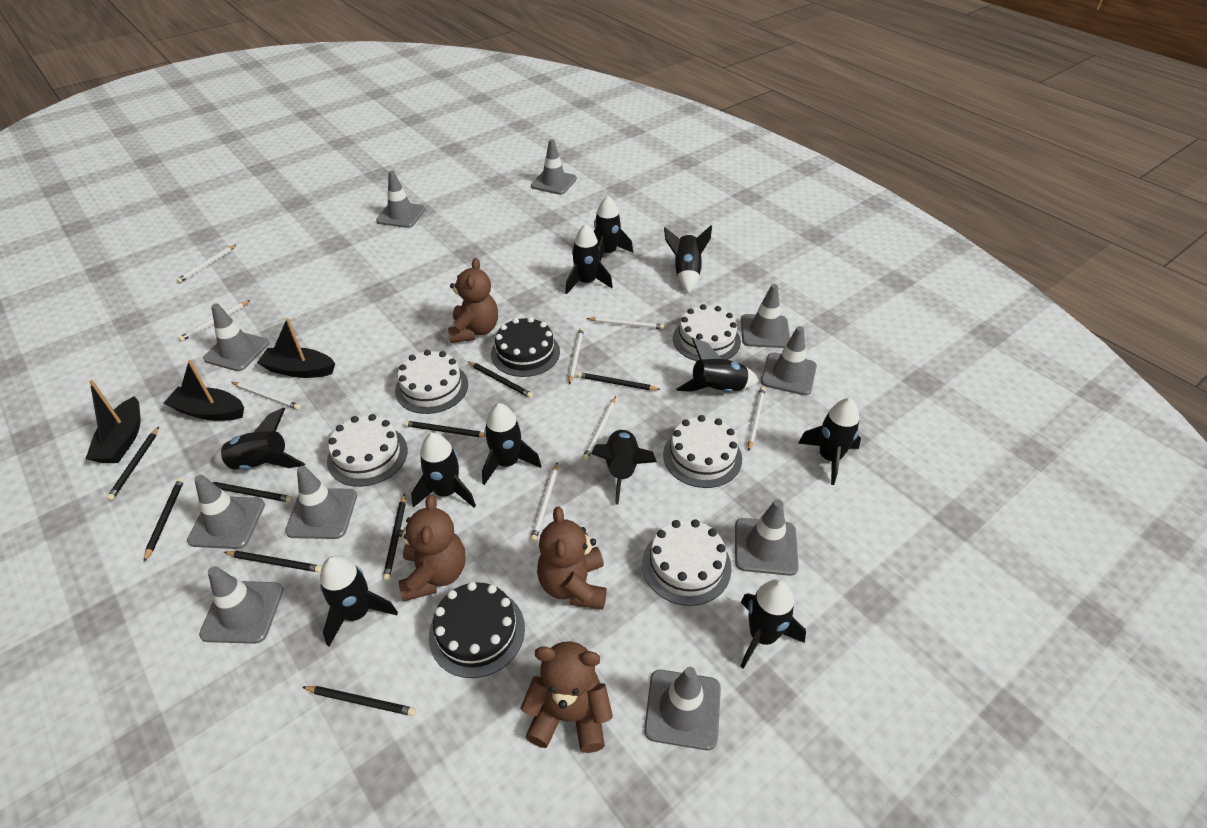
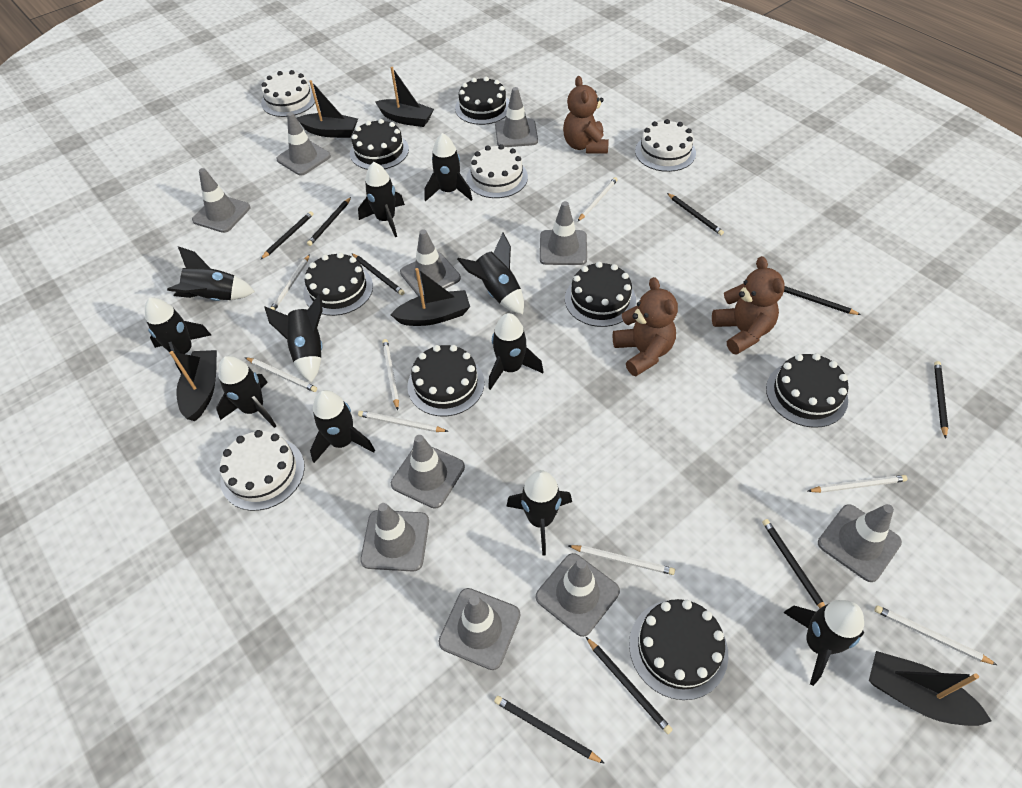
black boat: 3 -> 5
black cake: 2 -> 7
brown teddy bear: 4 -> 3
white cake: 5 -> 4

